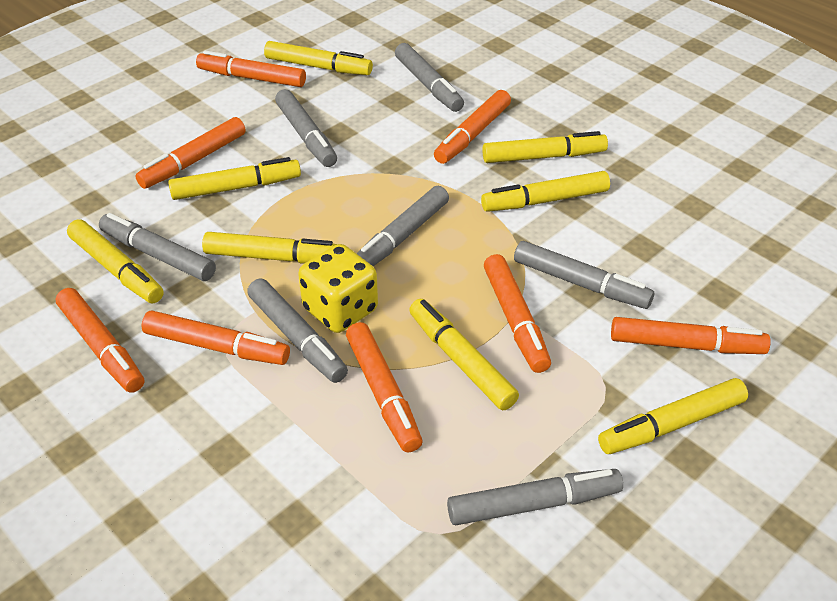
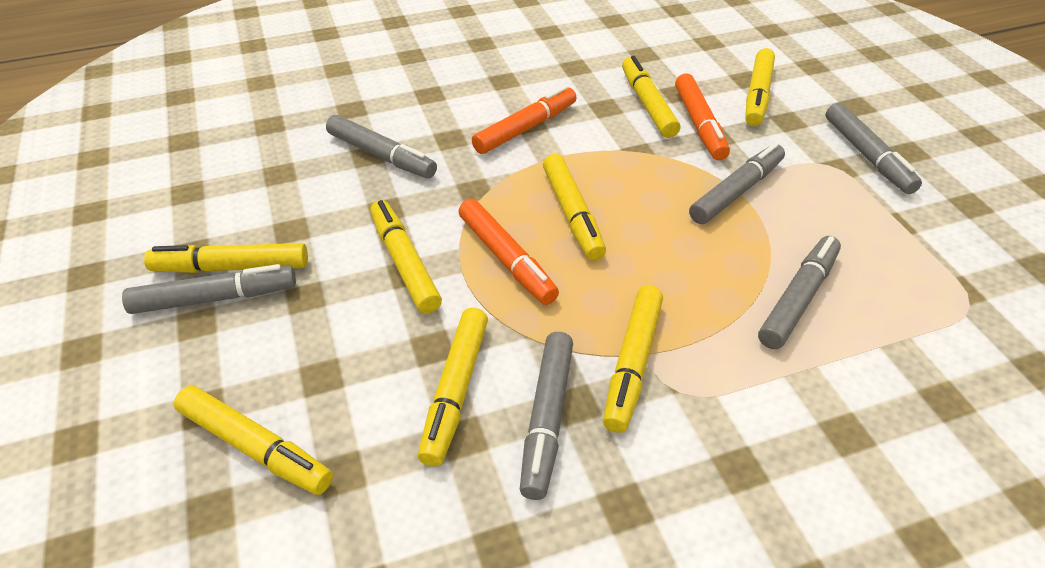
grey marker: 7 -> 6
orange marker: 8 -> 3
yellow dice: 1 -> 0

